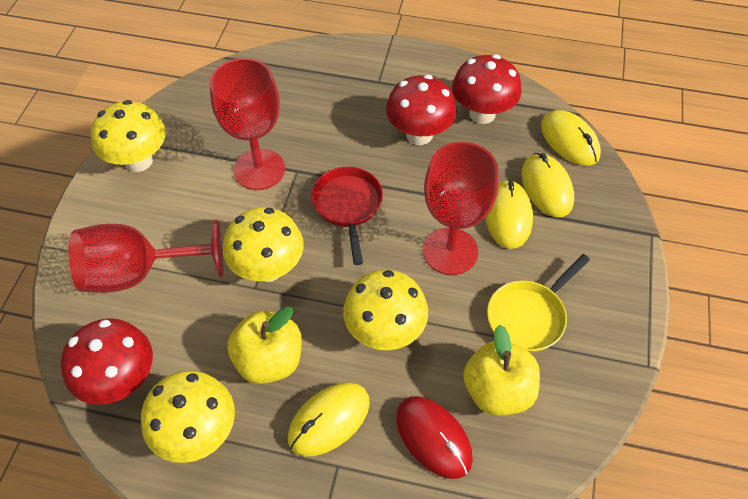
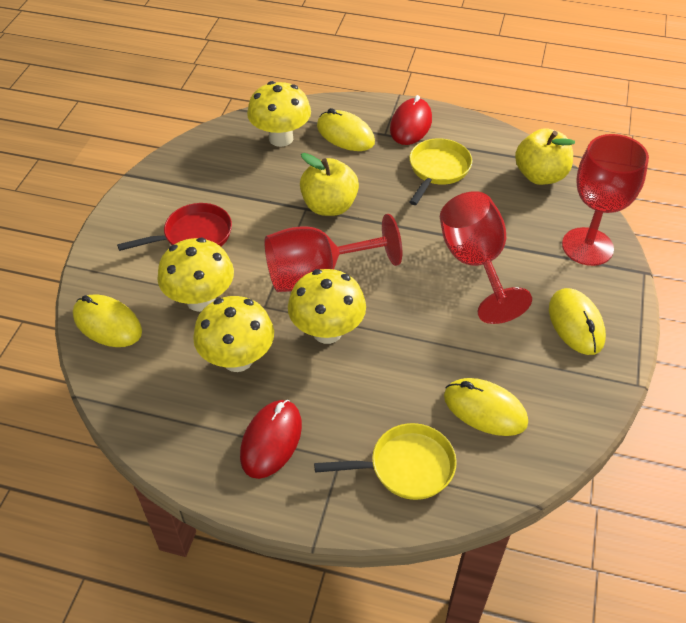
red mouse: 1 -> 2
red mushroom: 3 -> 0
yellow pan: 1 -> 2

